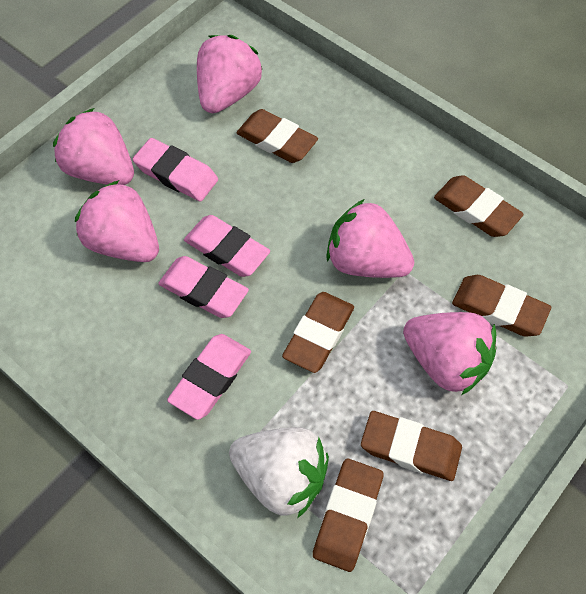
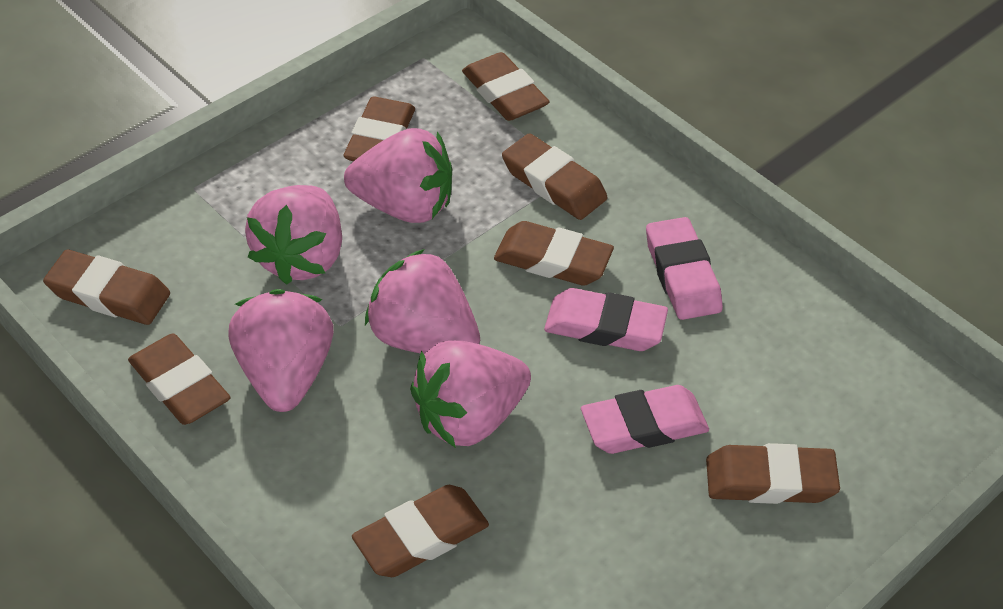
brown eraser: 6 -> 8
pink eraser: 4 -> 3
white strawberry: 1 -> 0

